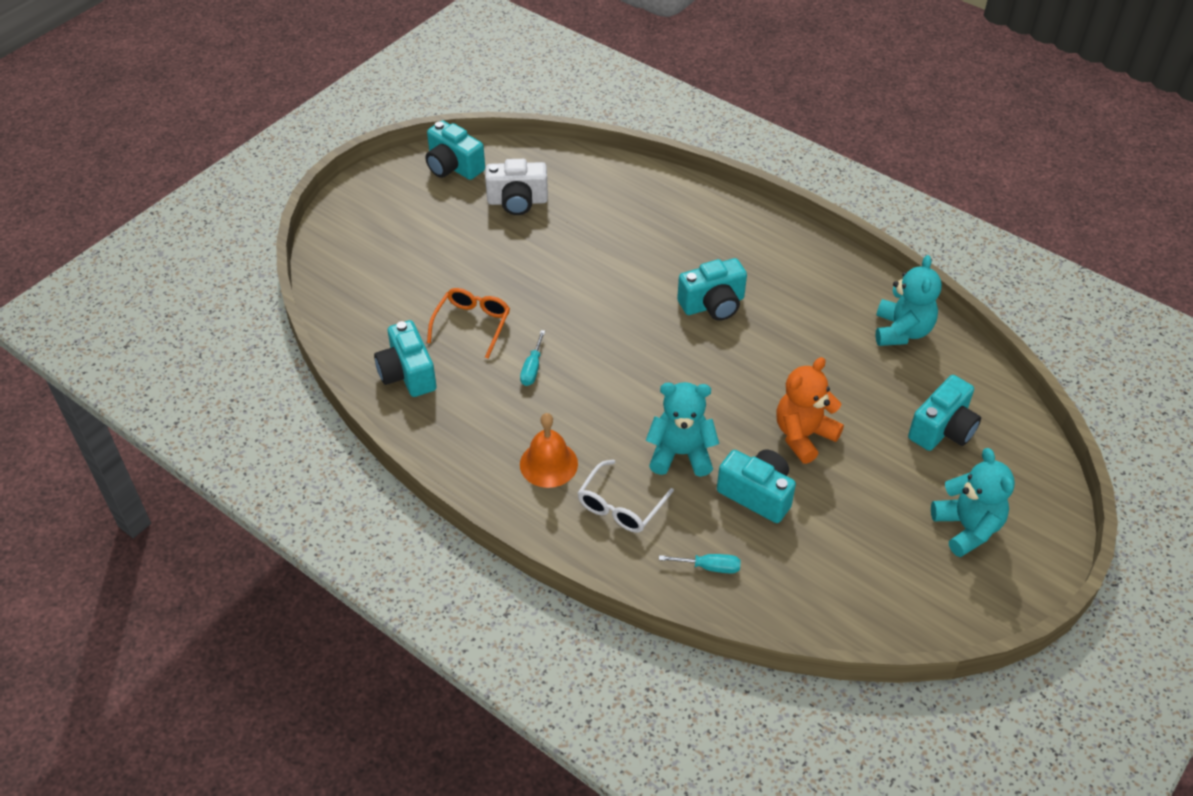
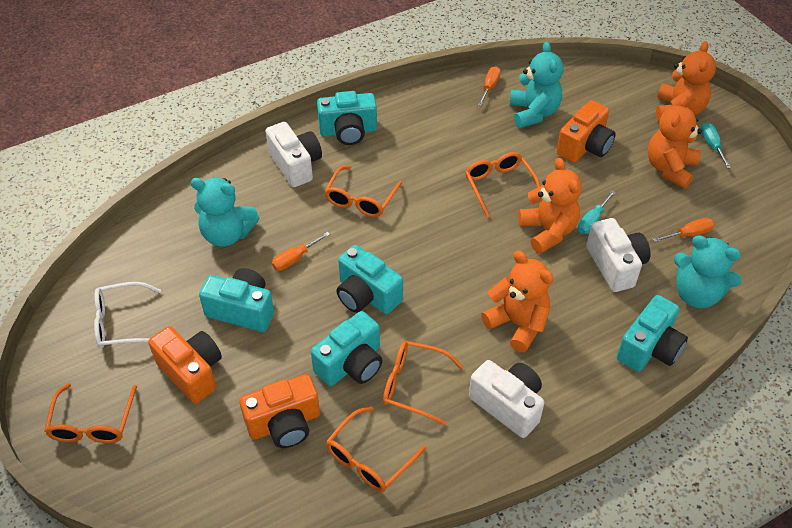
orange bell: 1 -> 0
orange camera: 0 -> 3
orange glasses: 1 -> 5
orange screwdriver: 0 -> 3
orange teddy bear: 1 -> 4
white camera: 1 -> 3

